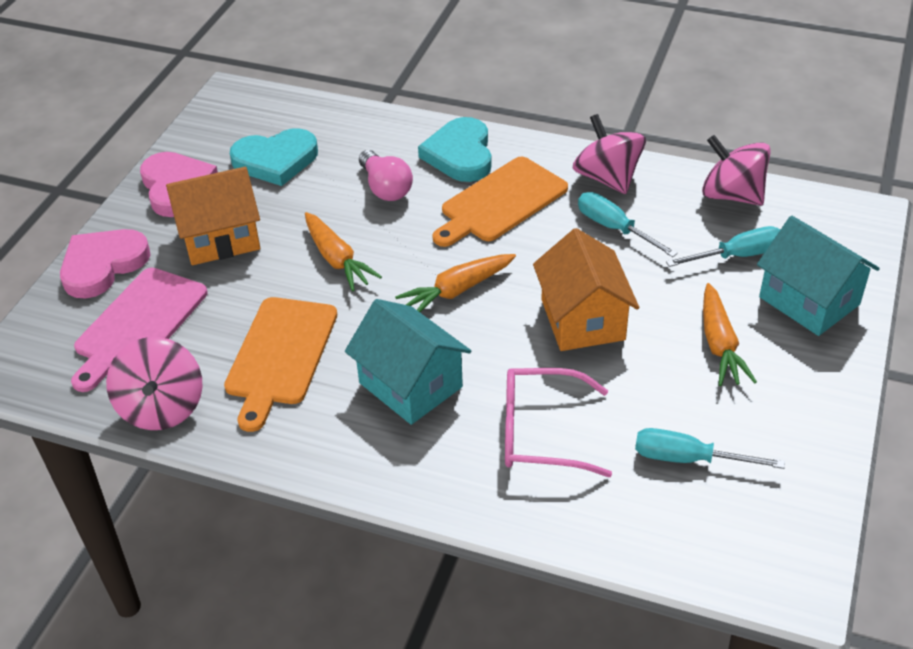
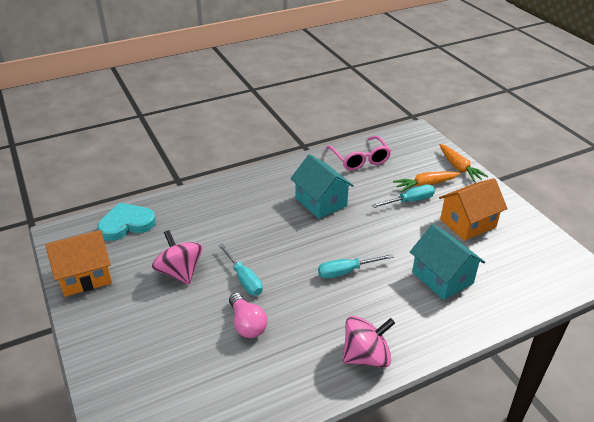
orange carrot: 3 -> 2
orange cutting board: 2 -> 0
pink cutting board: 1 -> 0
pink heart: 2 -> 0
pink spinning top: 3 -> 2
turquoise heart: 2 -> 1

